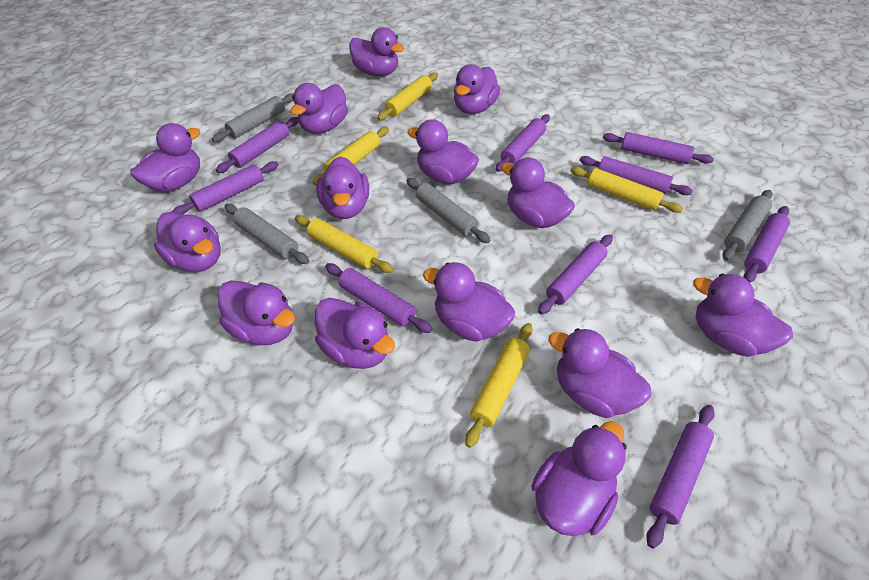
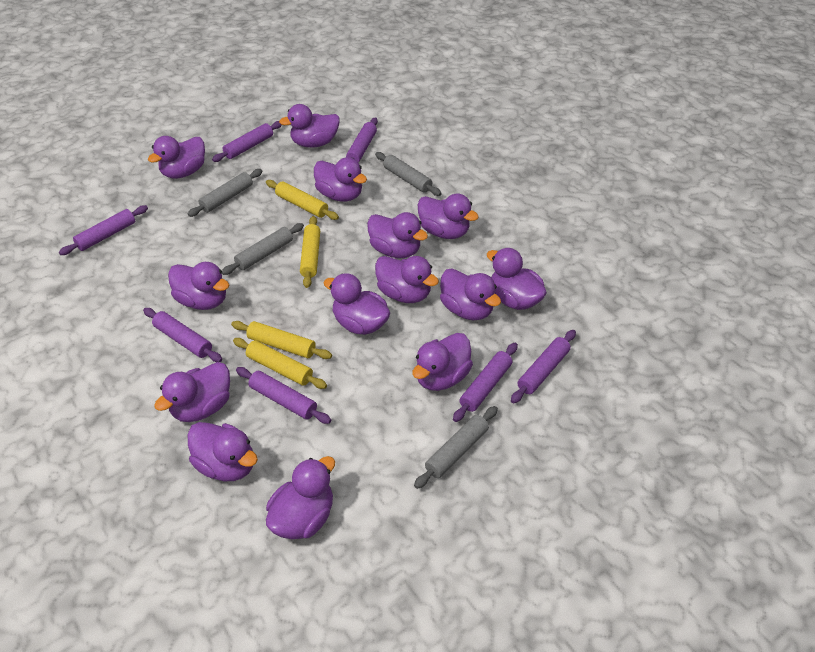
purple rolling pin: 9 -> 7
yellow rolling pin: 5 -> 4

